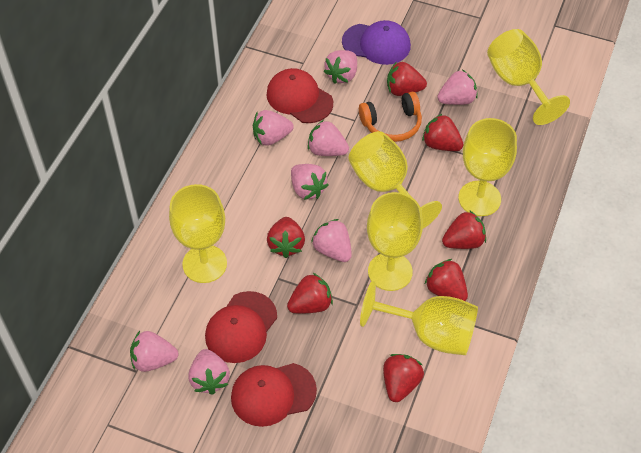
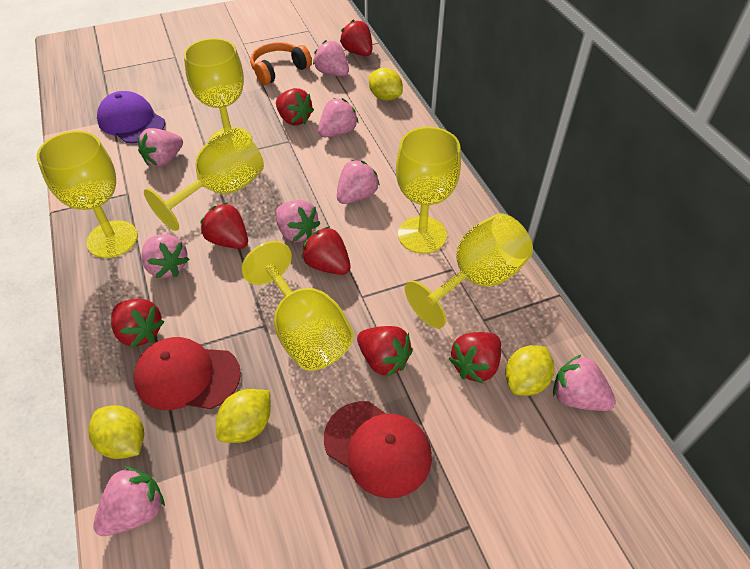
red cap: 3 -> 2
yellow lemon: 0 -> 4

